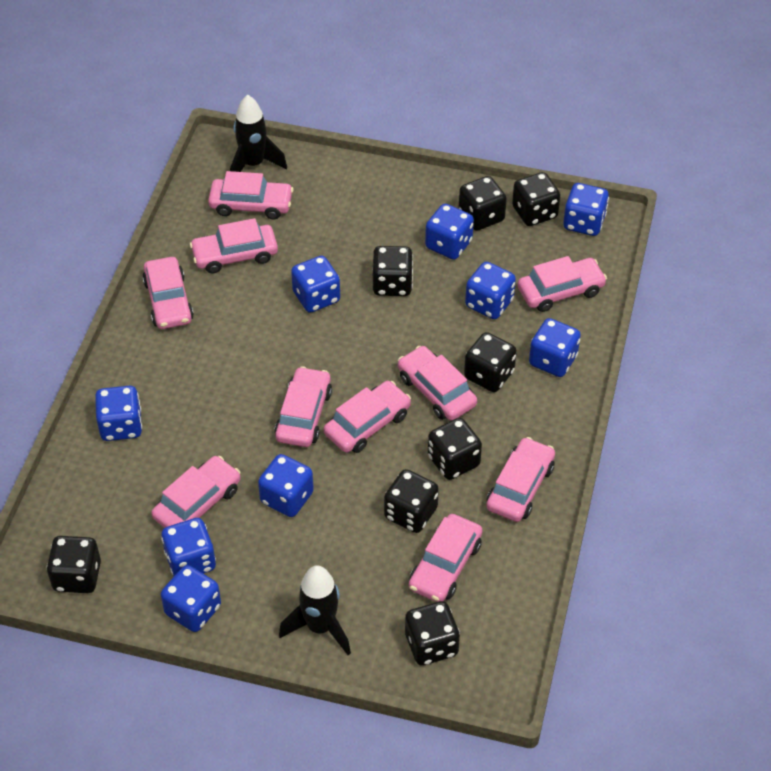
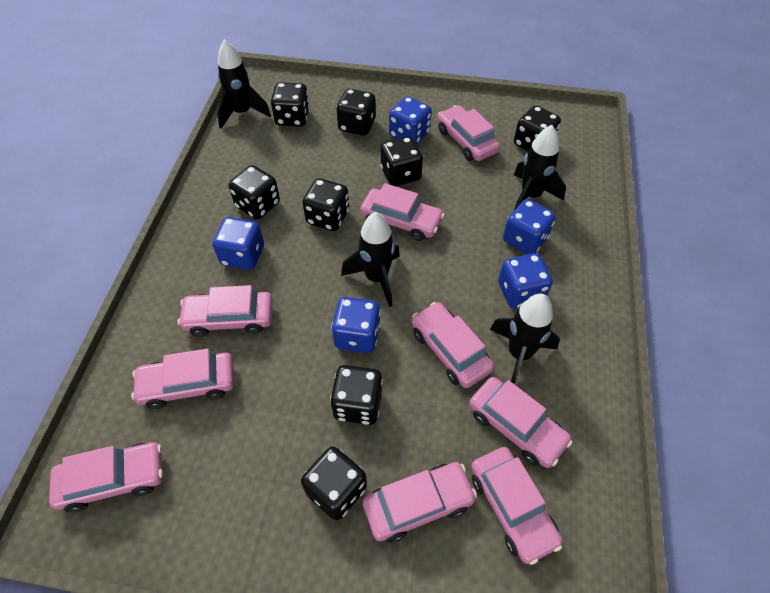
black rocket: 2 -> 4
blue dice: 9 -> 5
pink car: 10 -> 9

